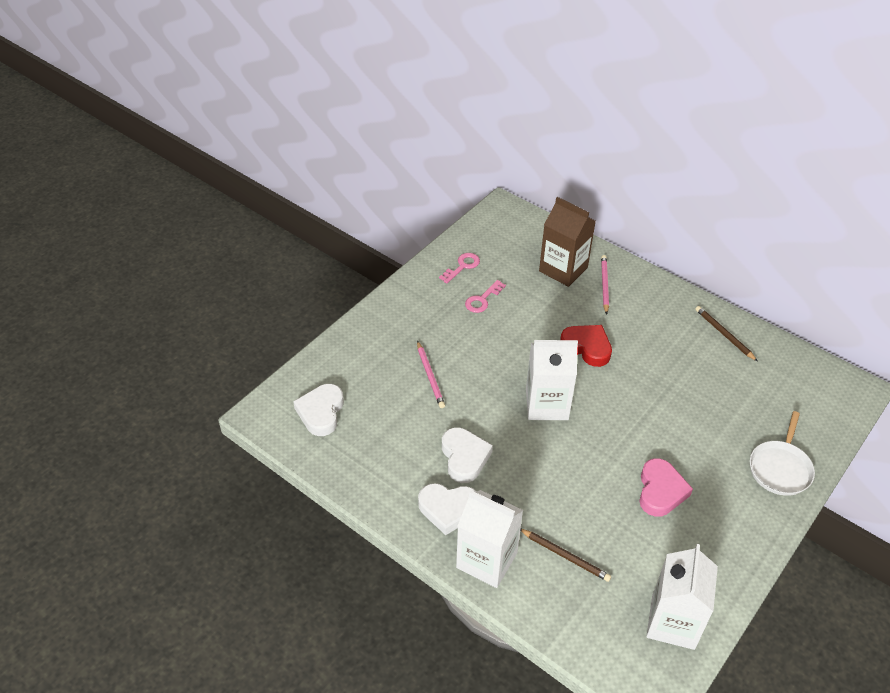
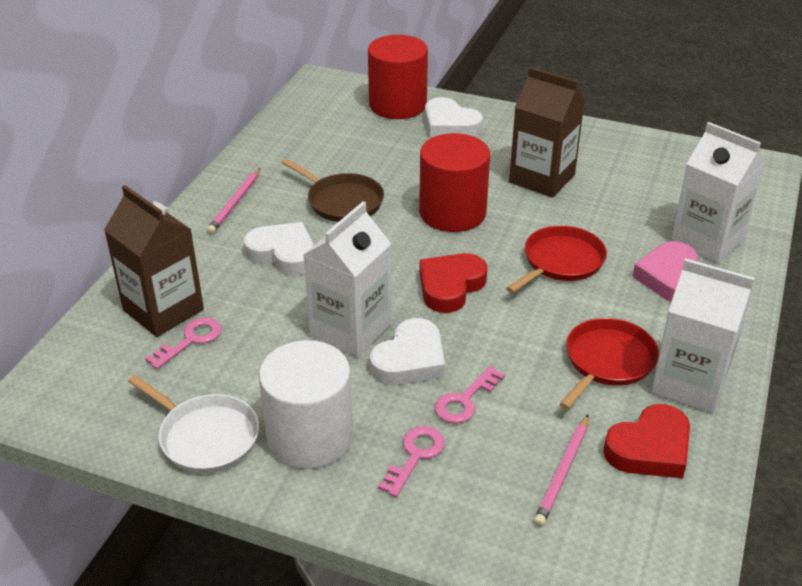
brown carton: 1 -> 2
brown pan: 0 -> 1
brown pencil: 2 -> 0
pink key: 2 -> 3
red cylinder: 0 -> 2
red heart: 1 -> 2
red pan: 0 -> 2
white cylinder: 0 -> 1

